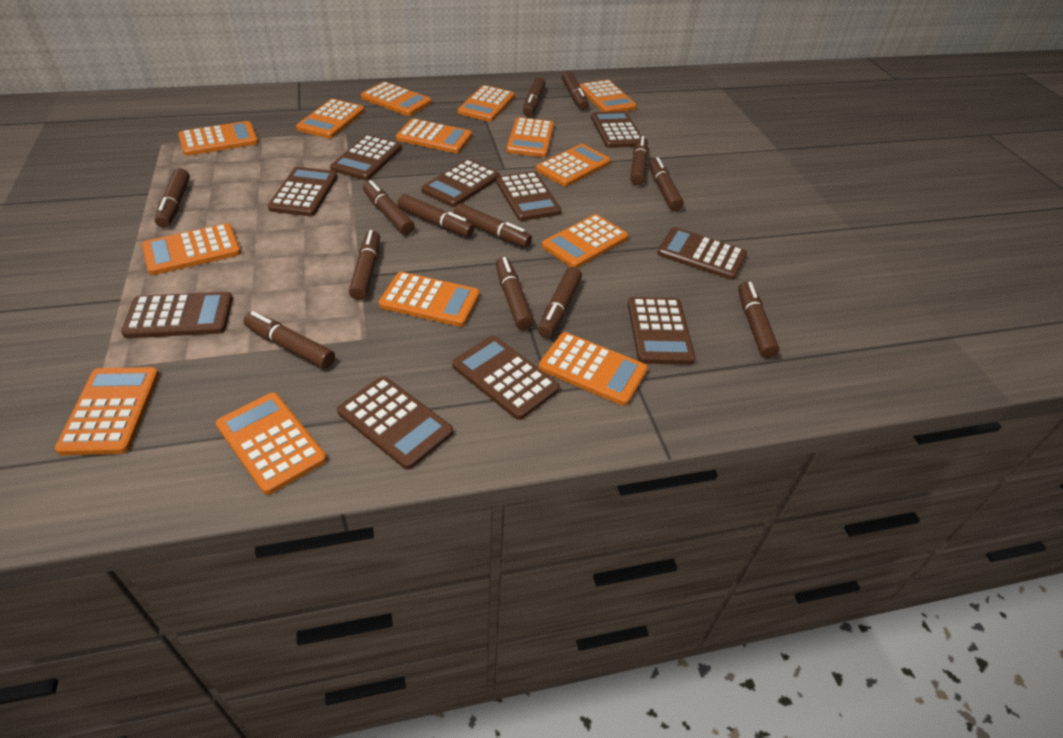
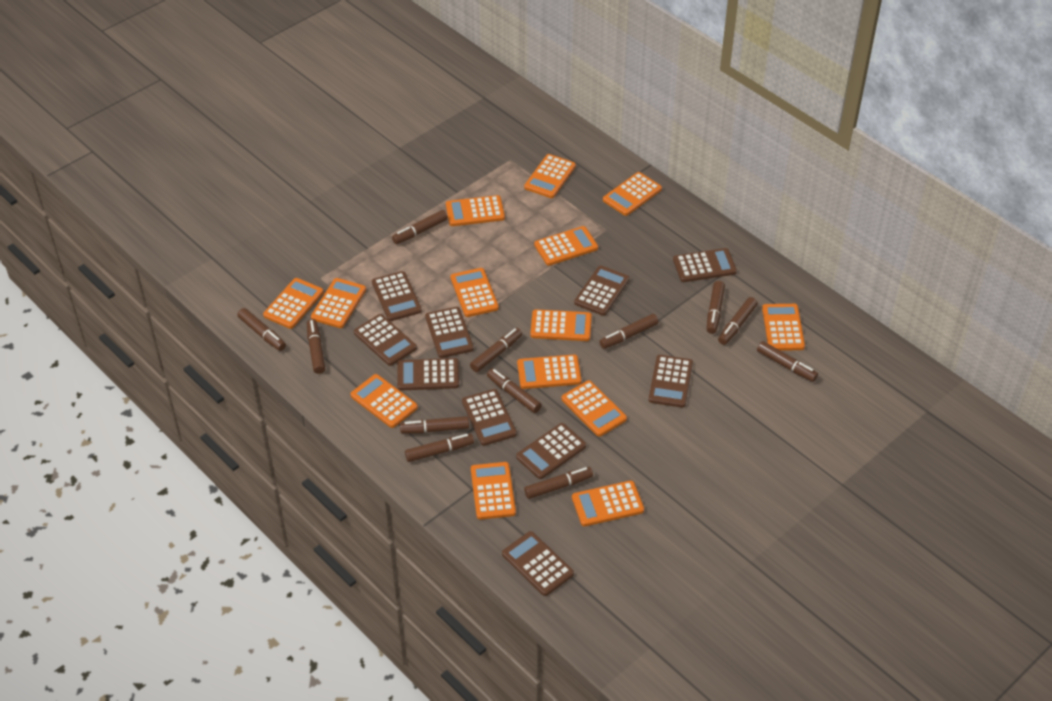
brown marker: 13 -> 12

